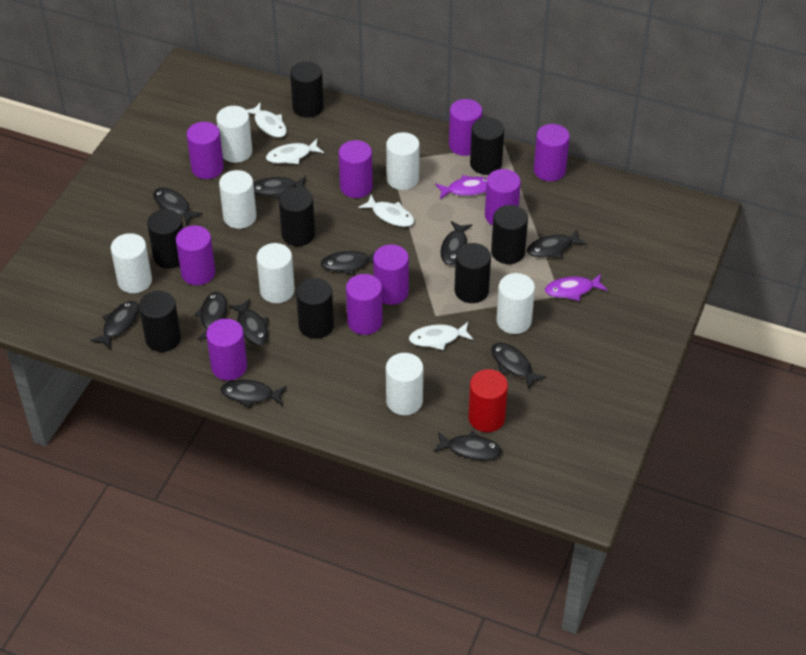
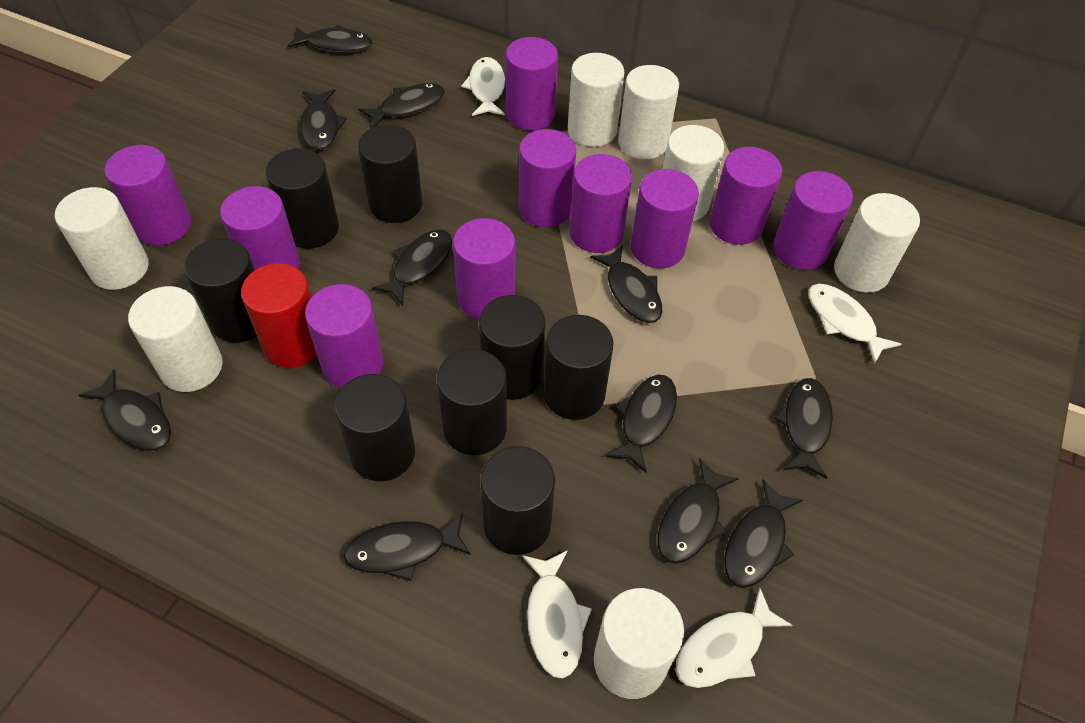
purple cylinder: 9 -> 10
purple fish: 2 -> 0

